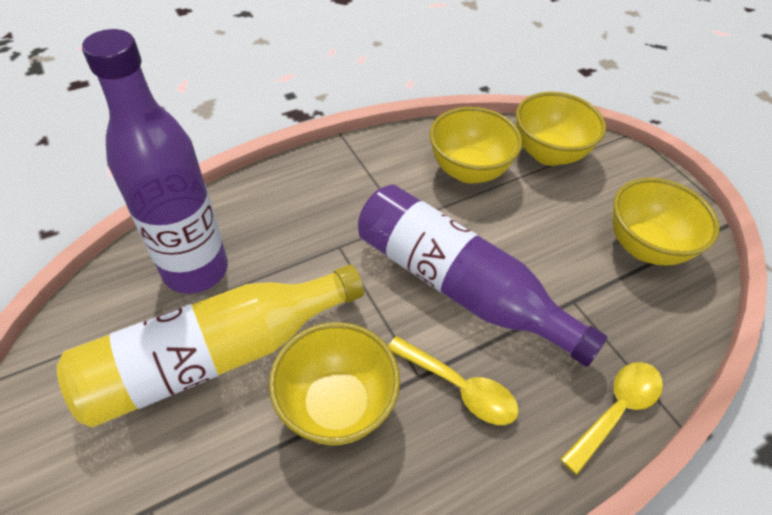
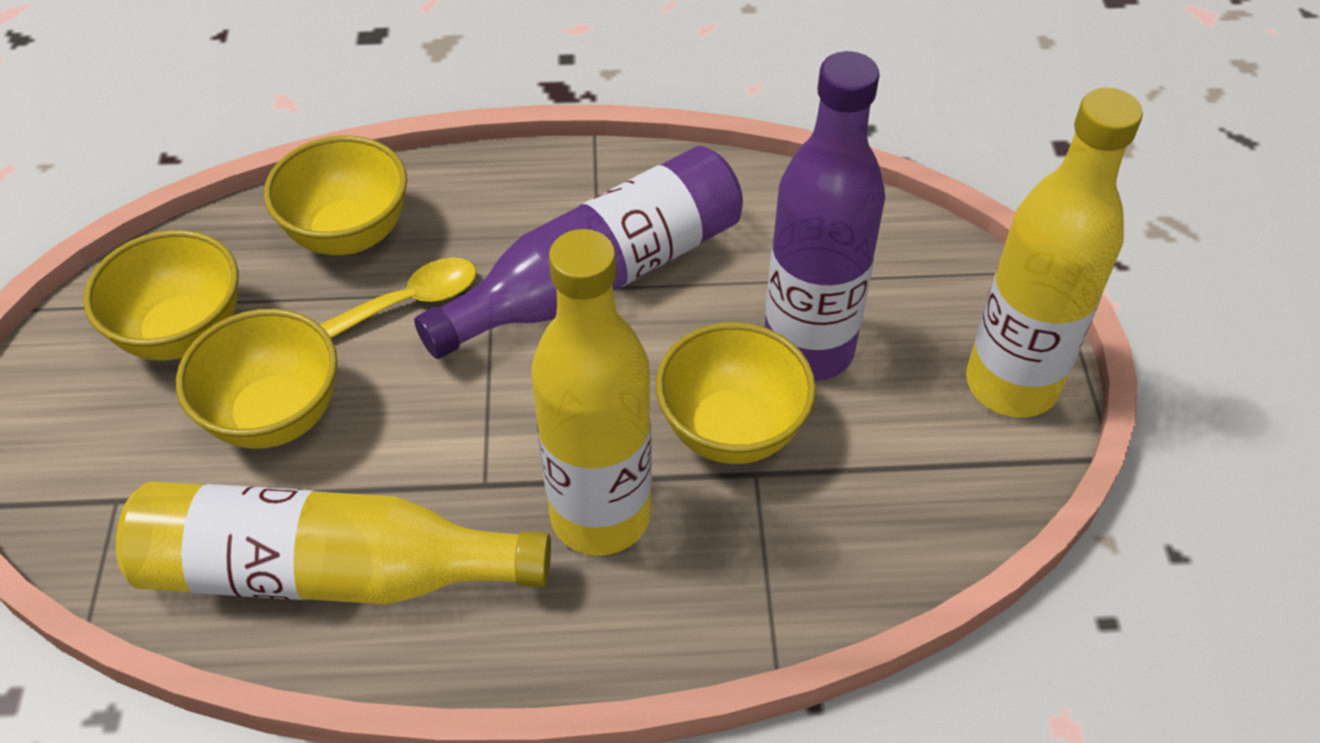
yellow bottle: 1 -> 3
yellow spoon: 2 -> 1

